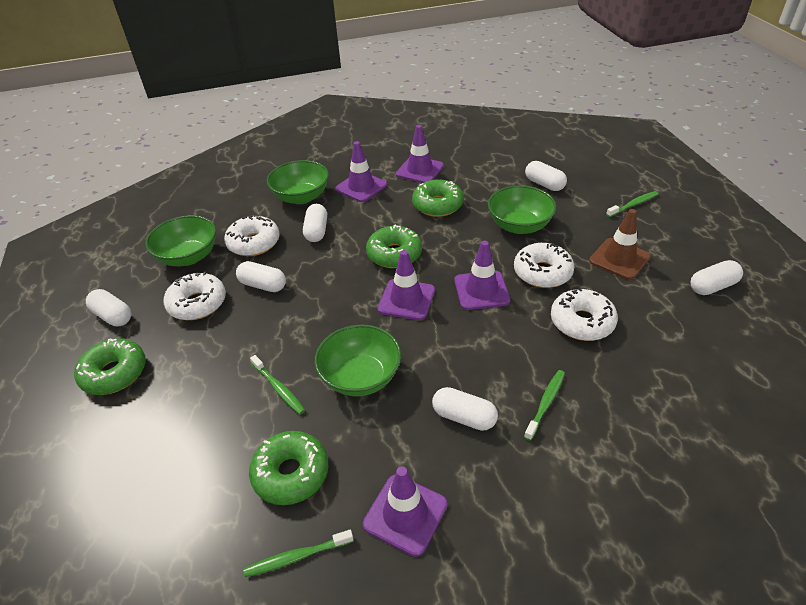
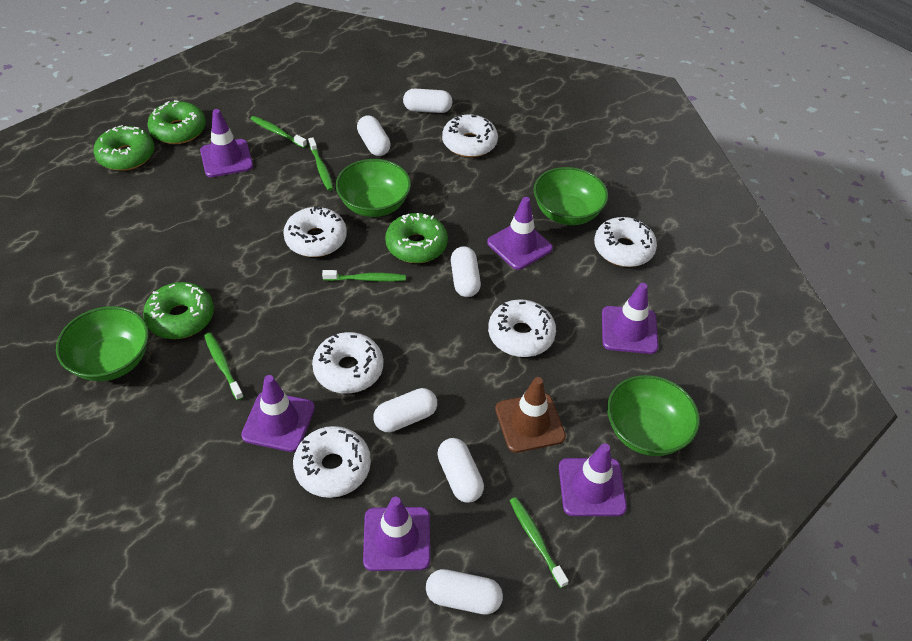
green toothbrush: 4 -> 5
purple traffic cone: 5 -> 6
white donut: 4 -> 6

